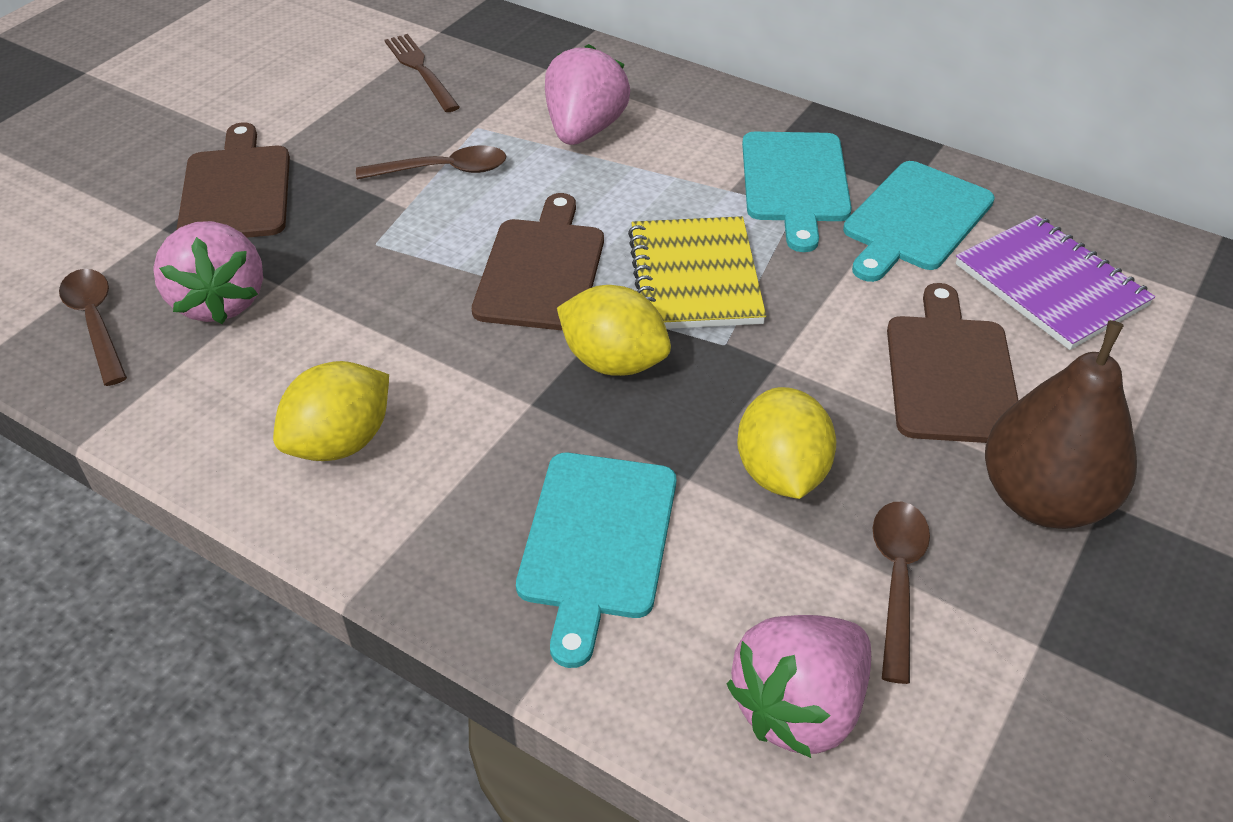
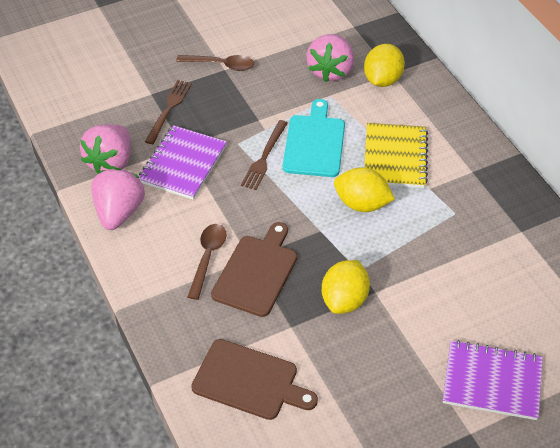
brown cutting board: 3 -> 2
brown fork: 1 -> 2
brown pear: 1 -> 0
brown spoon: 3 -> 2
purple notebook: 1 -> 2
turquoise cutting board: 3 -> 1

